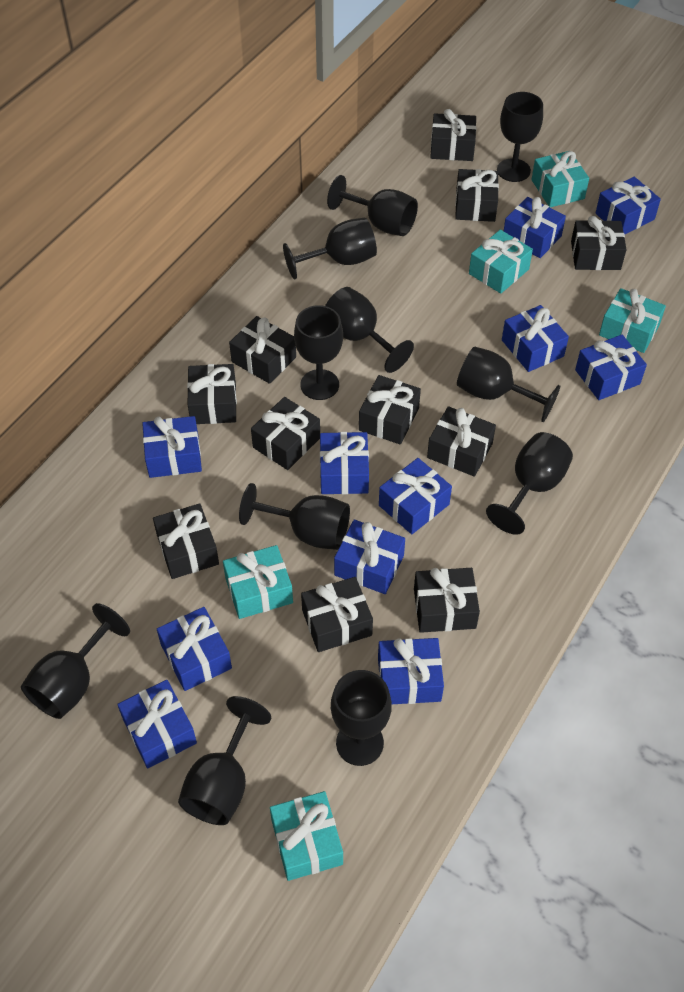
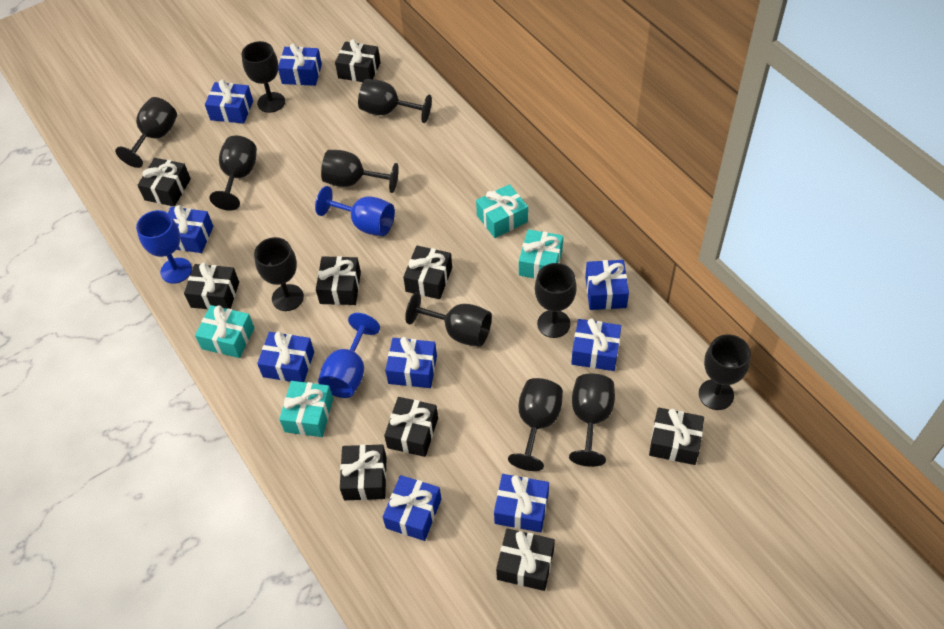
black gift: 11 -> 9
blue gift: 11 -> 9
blue goblet: 0 -> 3
turquoise gift: 5 -> 4

